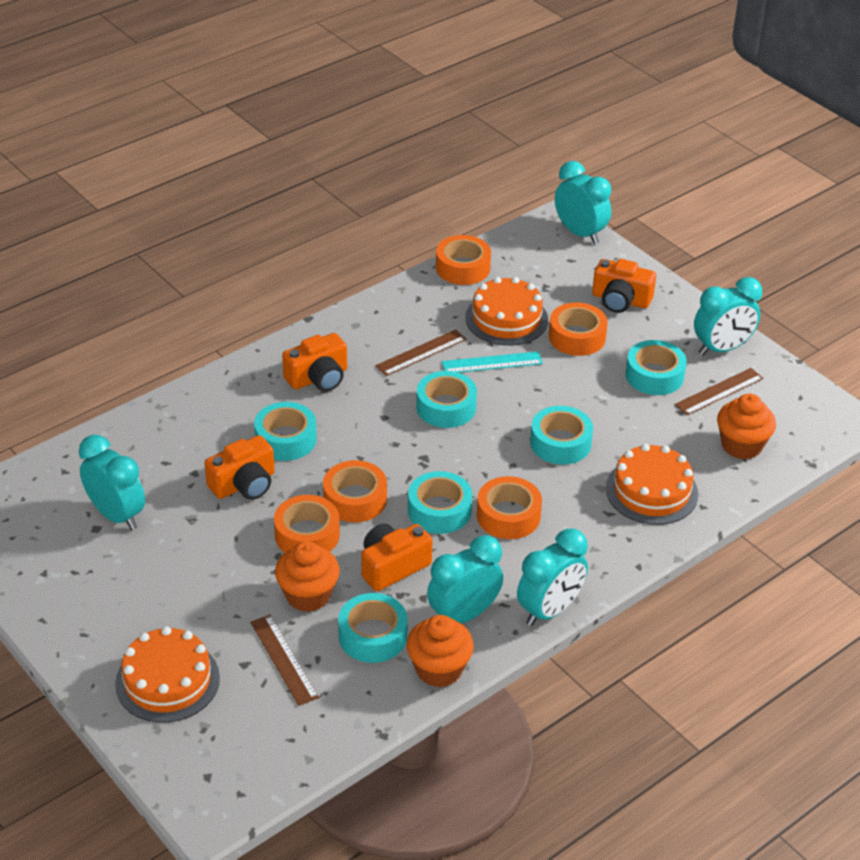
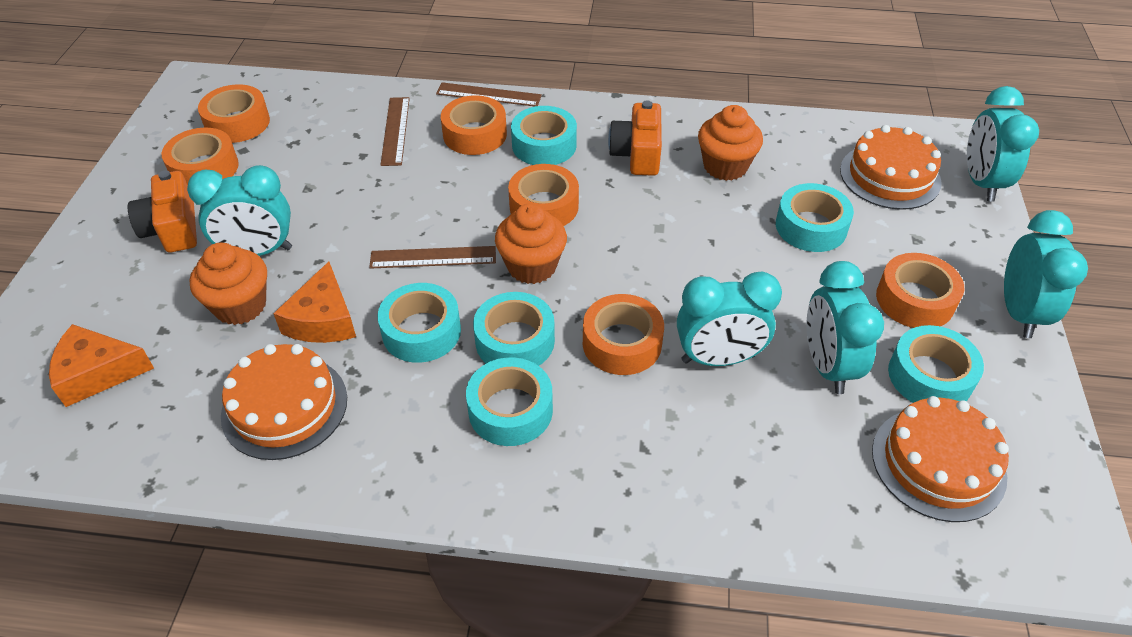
orange camera: 4 -> 2
orange cheese: 0 -> 2
orange tape: 5 -> 6
turquoise ruler: 1 -> 0

